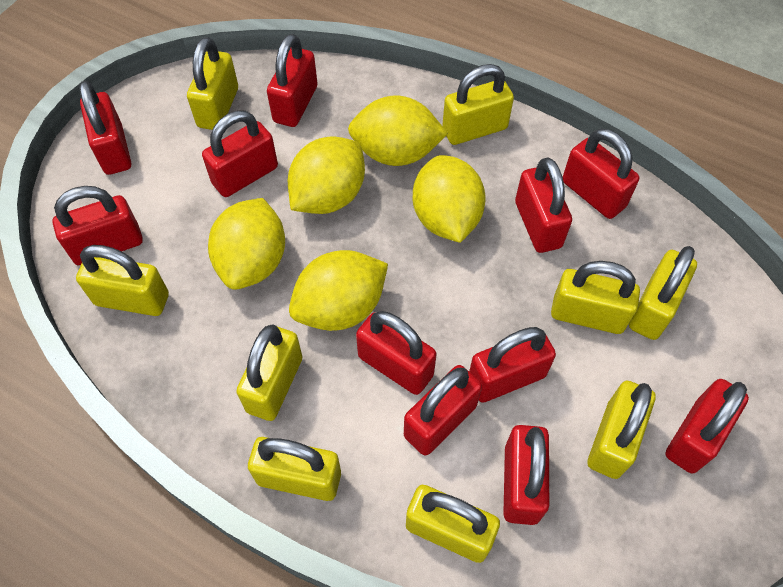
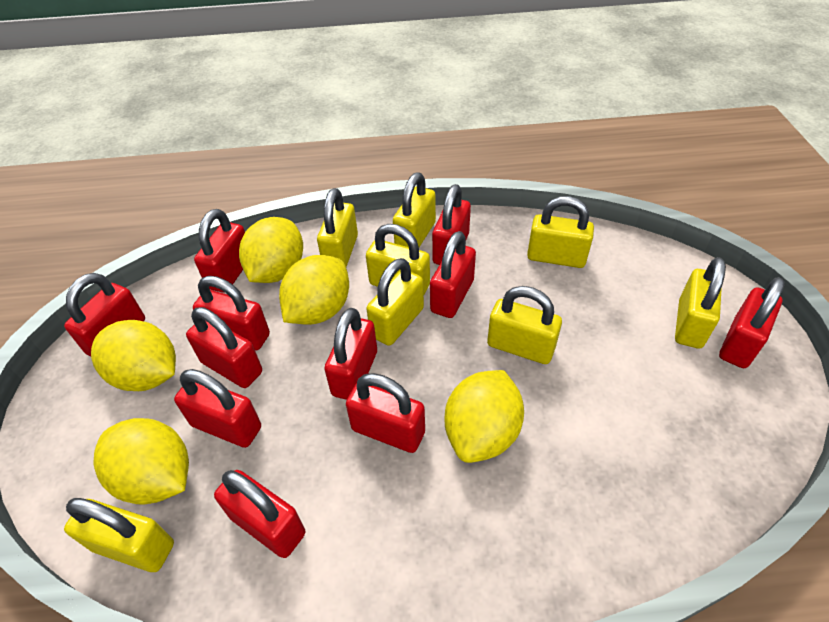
yellow padlock: 9 -> 8

